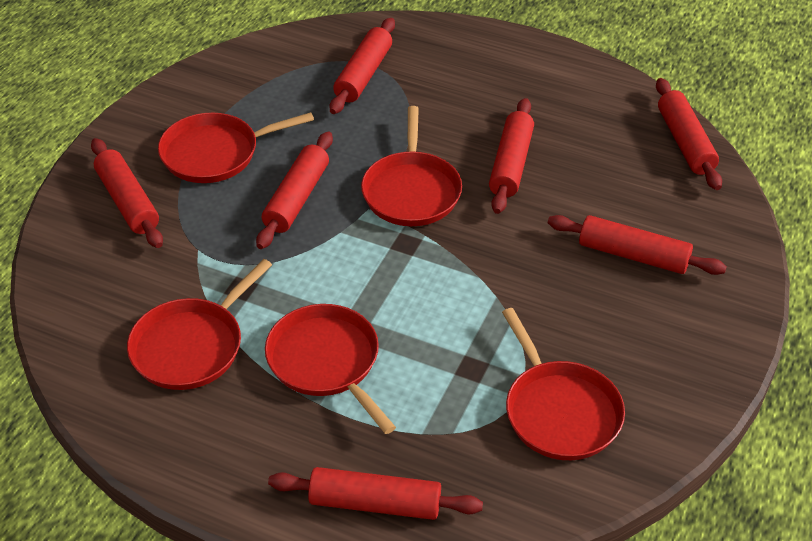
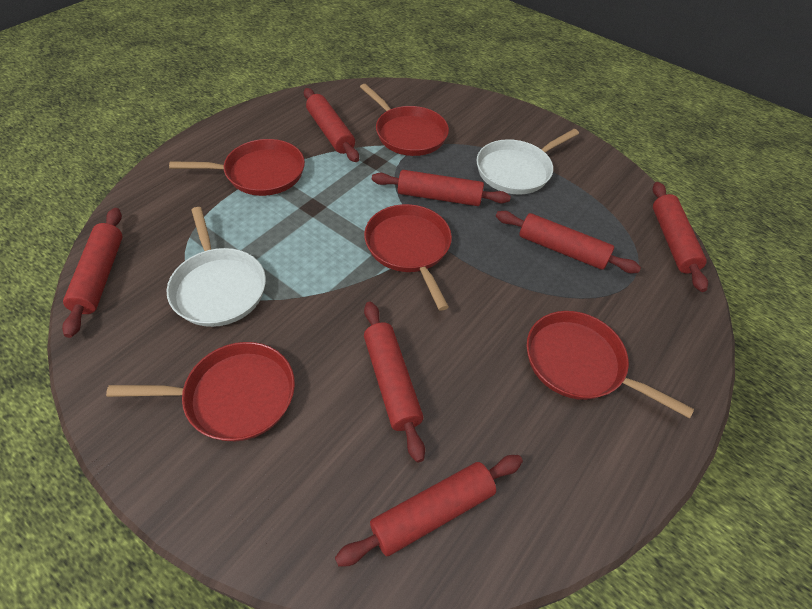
white pan: 0 -> 2

